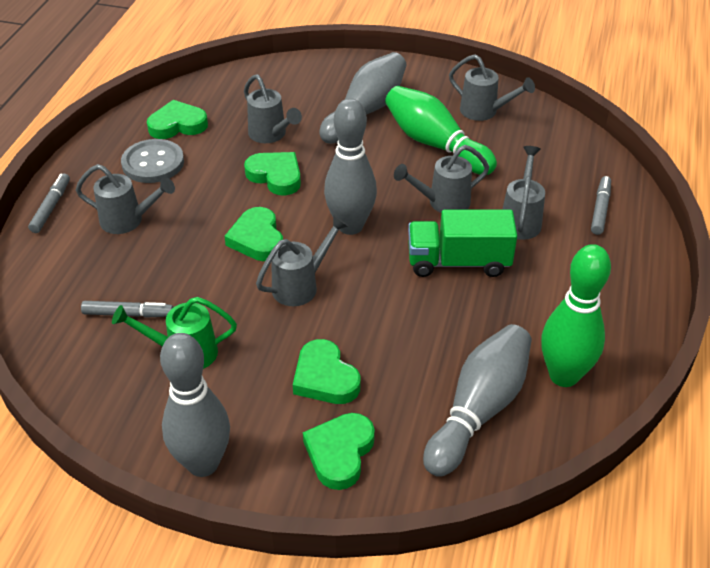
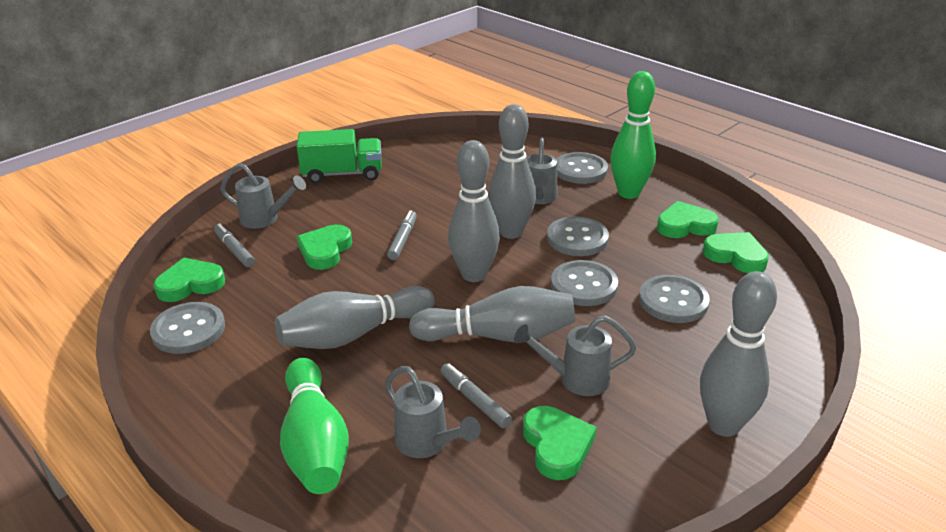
green watering can: 1 -> 0
grey bowling pin: 4 -> 5
grey button: 1 -> 5
grey watering can: 6 -> 4

